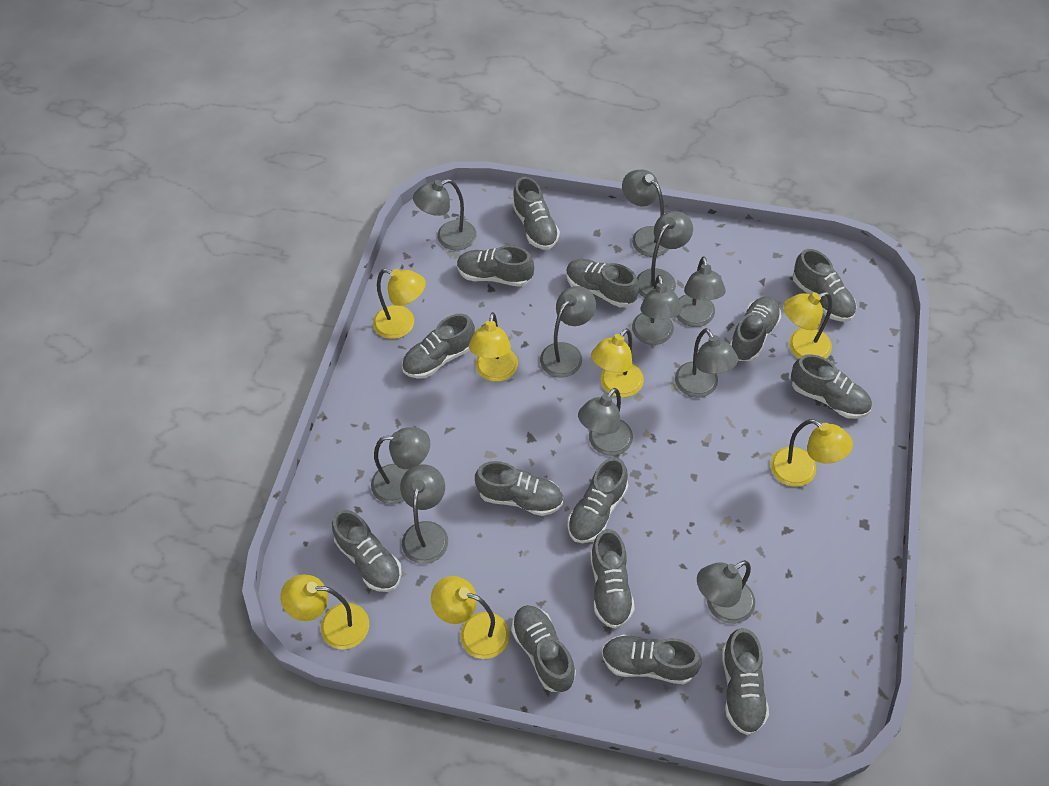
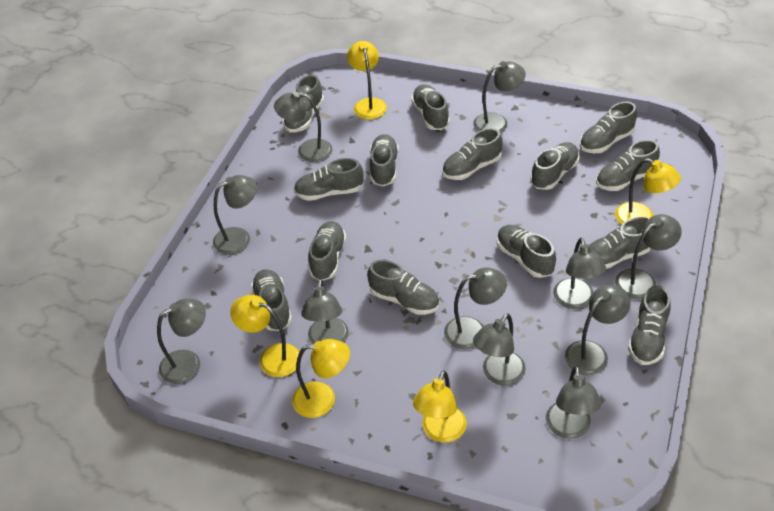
yellow lamp: 7 -> 5

